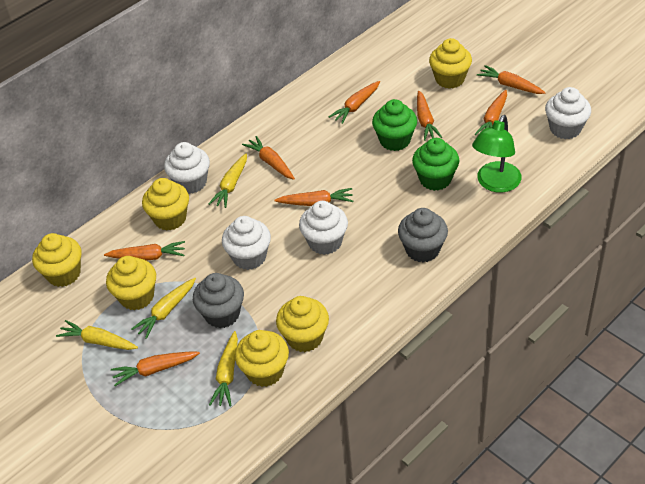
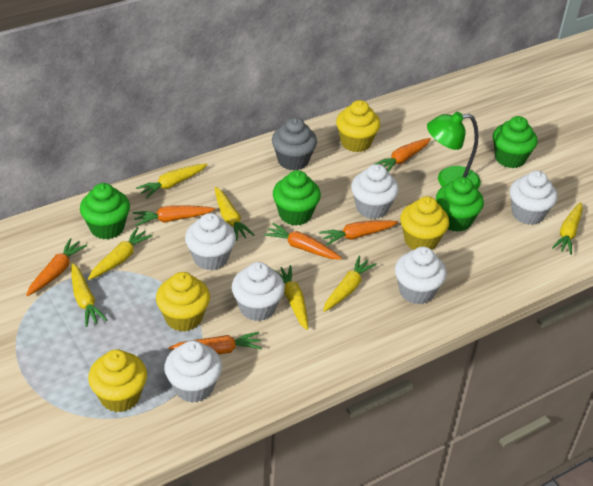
green cupcake: 2 -> 4
grey cupcake: 2 -> 1
orange carrot: 8 -> 6
white cupcake: 4 -> 6
yellow carrot: 4 -> 7
yellow cupcake: 6 -> 4

